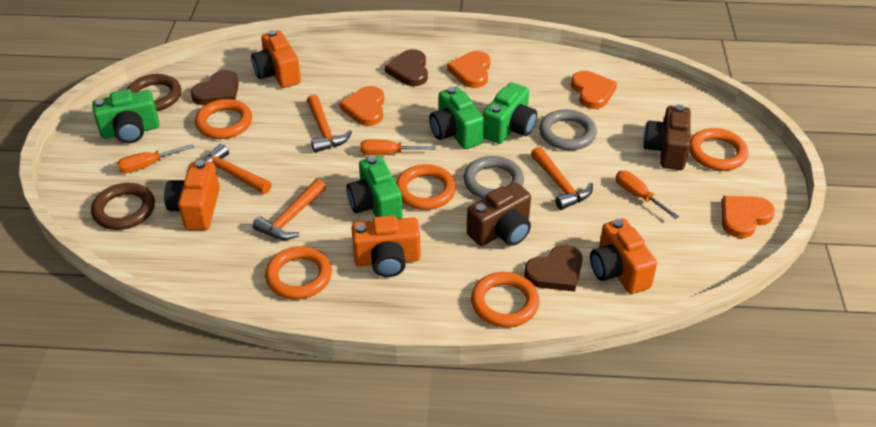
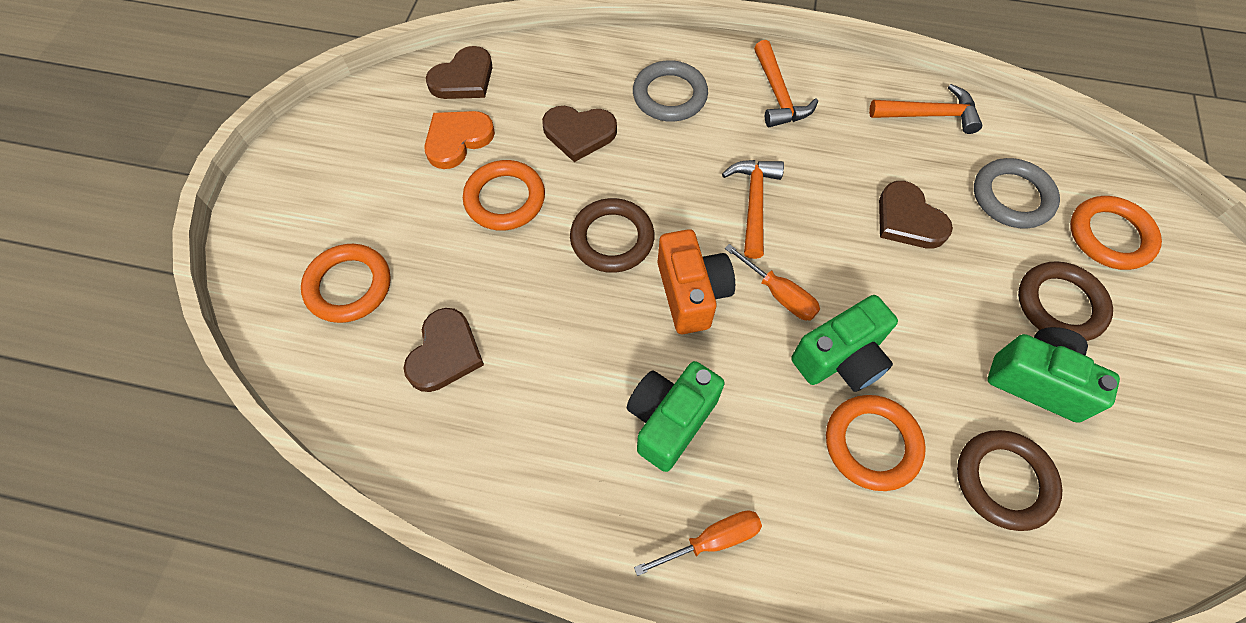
brown camera: 2 -> 0
brown heart: 3 -> 4
brown ring: 2 -> 3
green camera: 4 -> 3
orange camera: 4 -> 1
orange hammer: 4 -> 3
orange heart: 4 -> 1
orange ring: 5 -> 4
orange screwdriver: 3 -> 2

